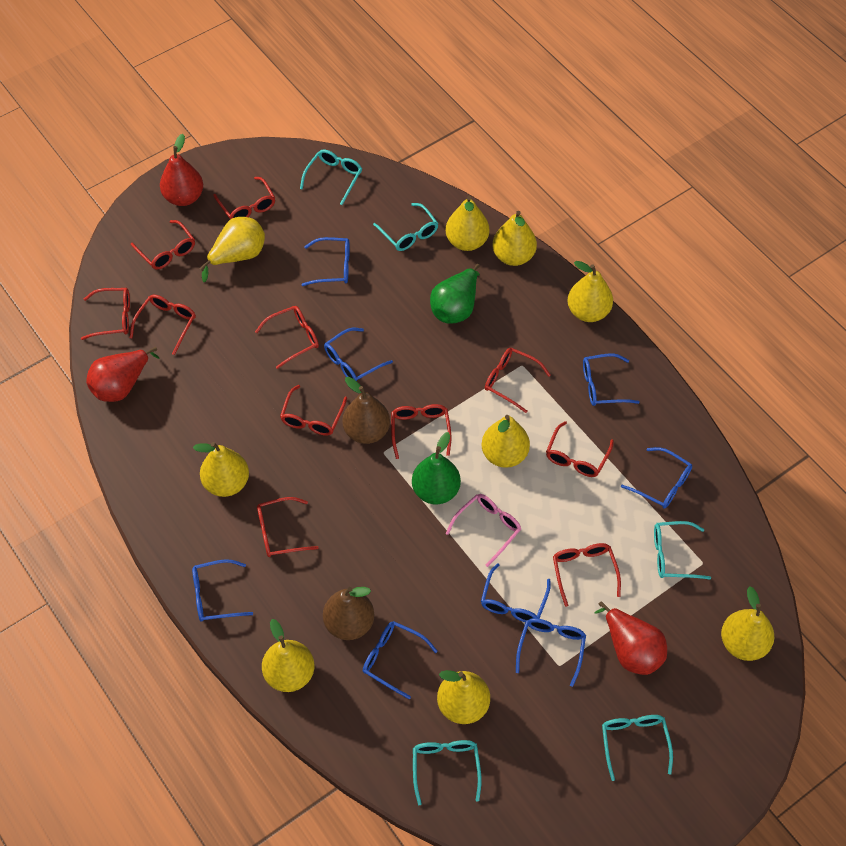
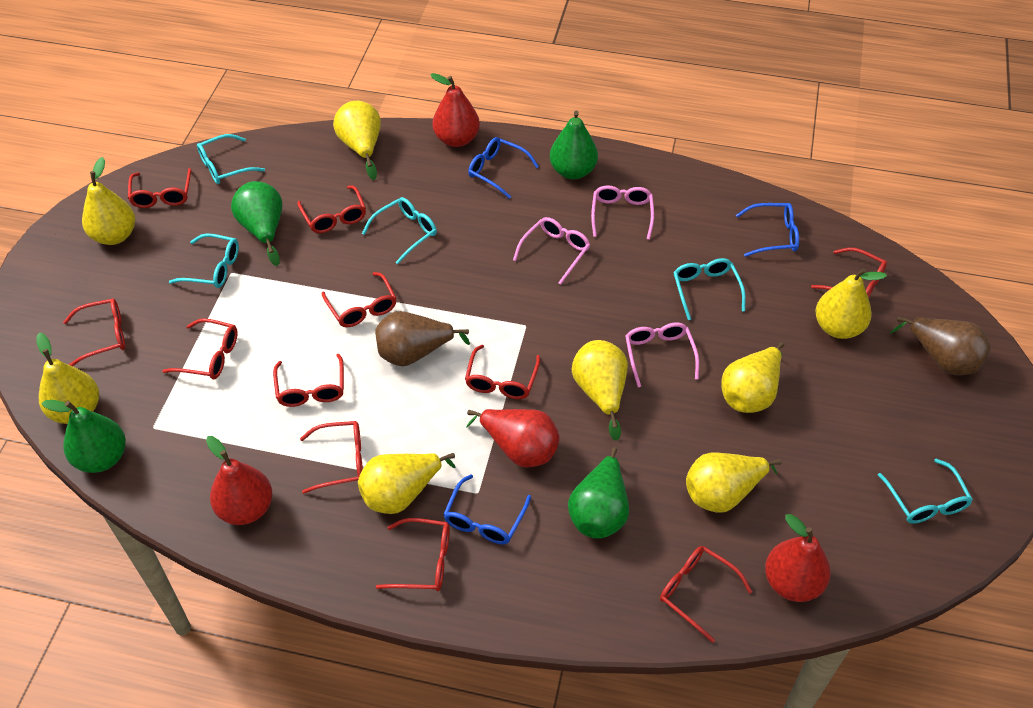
blue glasses: 8 -> 3
green pear: 2 -> 4
pink glasses: 1 -> 3
red pear: 3 -> 4
yellow pear: 9 -> 8

